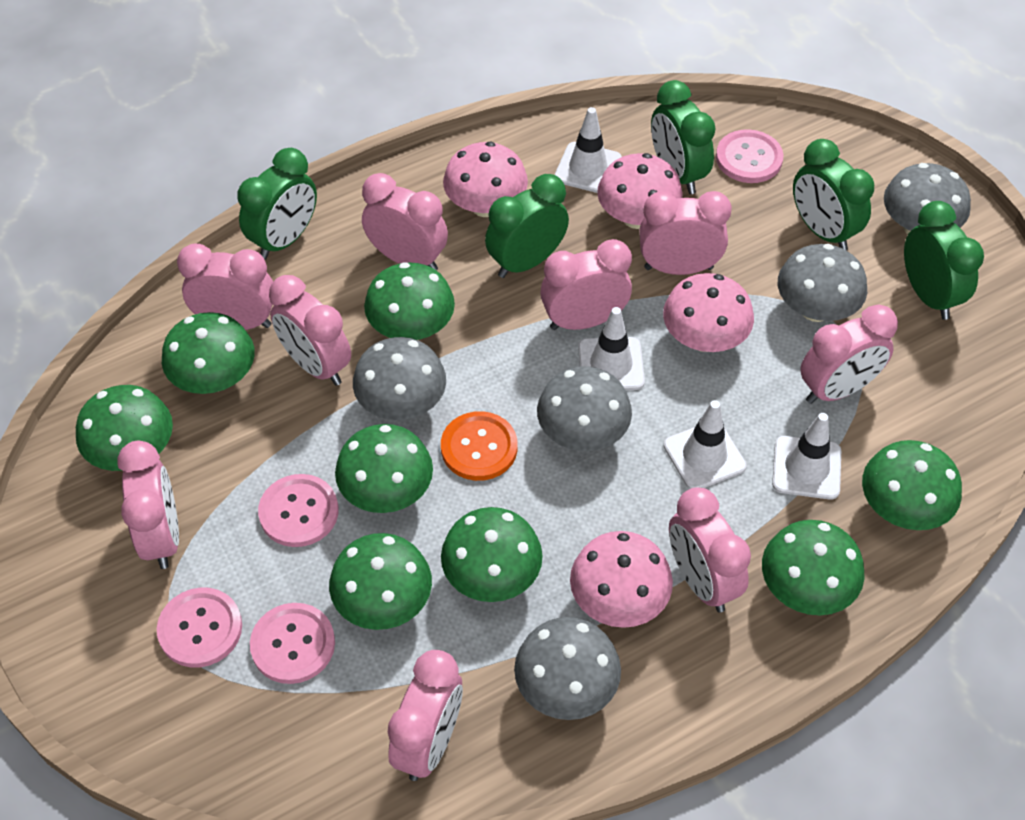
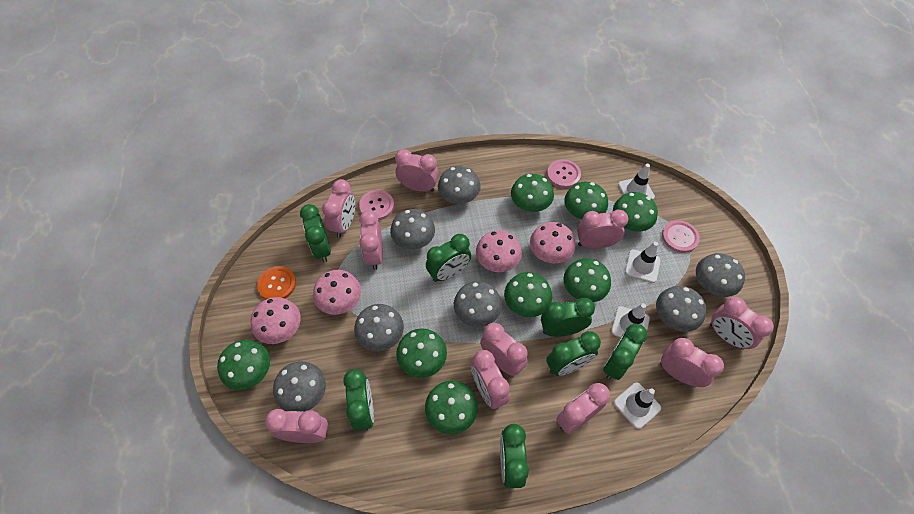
green clock: 5 -> 7
grey mushroom: 5 -> 7
pink button: 4 -> 3
pink clock: 9 -> 10

